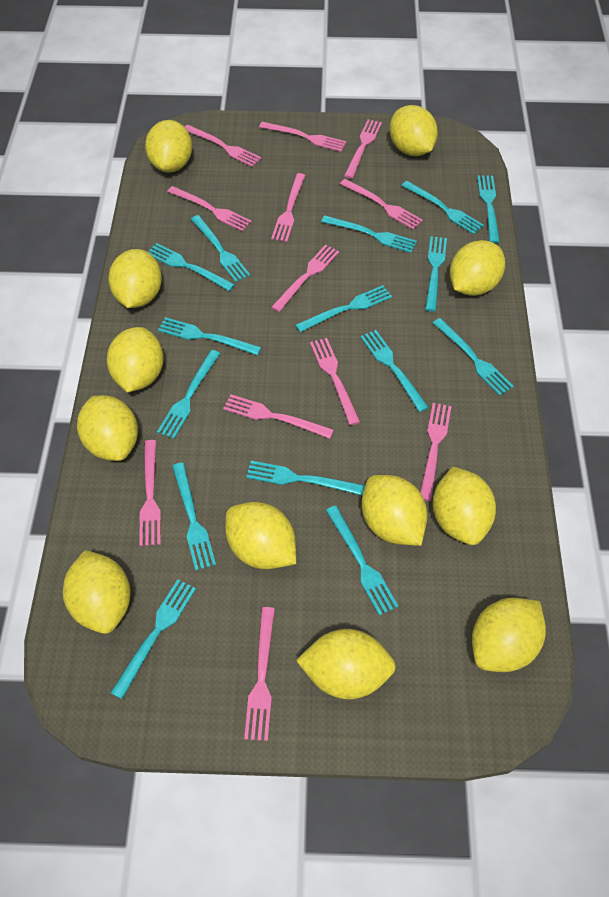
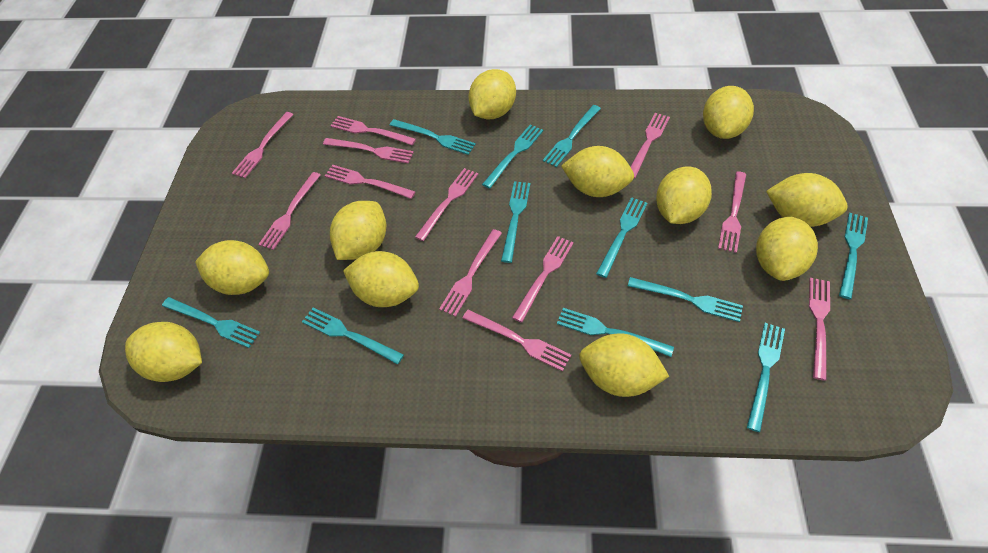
turquoise fork: 15 -> 11
yellow lemon: 12 -> 11

